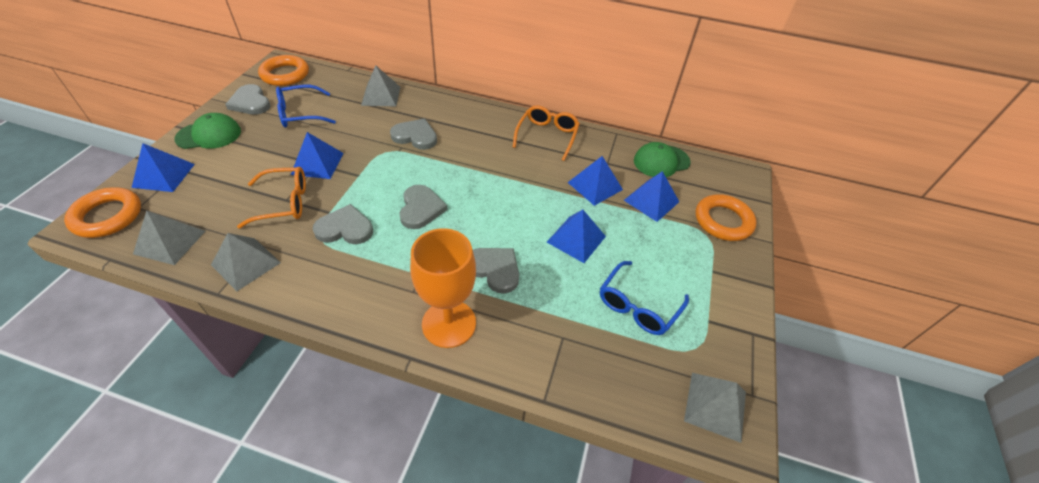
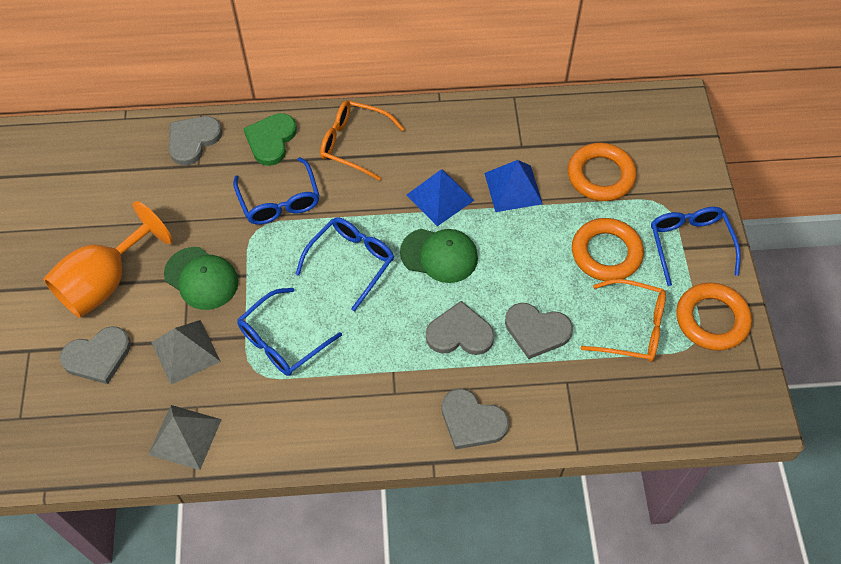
blue glasses: 2 -> 4
blue pyramid: 5 -> 2
green heart: 0 -> 1
grey pyramid: 4 -> 2

